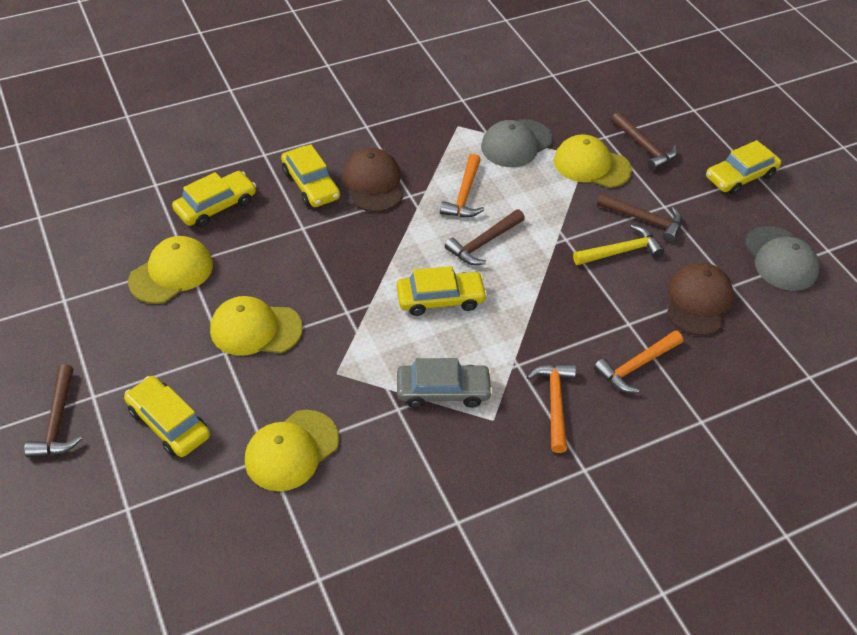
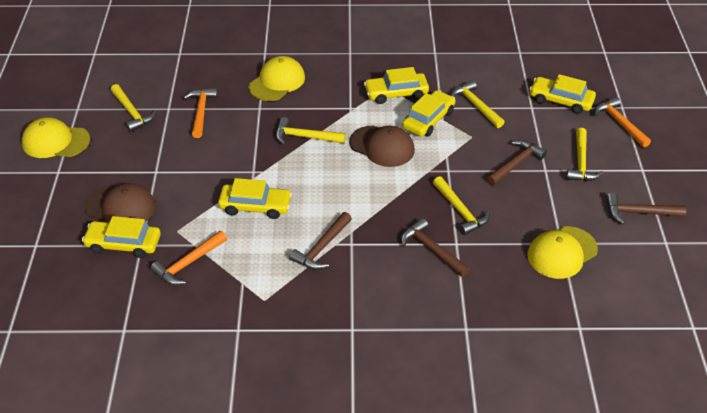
grey cap: 2 -> 0
grey car: 1 -> 0
yellow cap: 4 -> 3
yellow hammer: 1 -> 5

